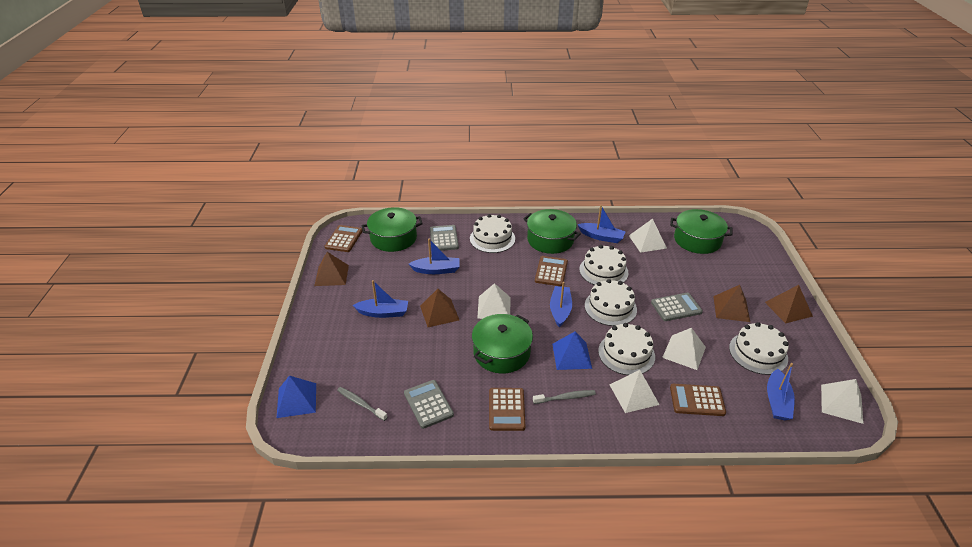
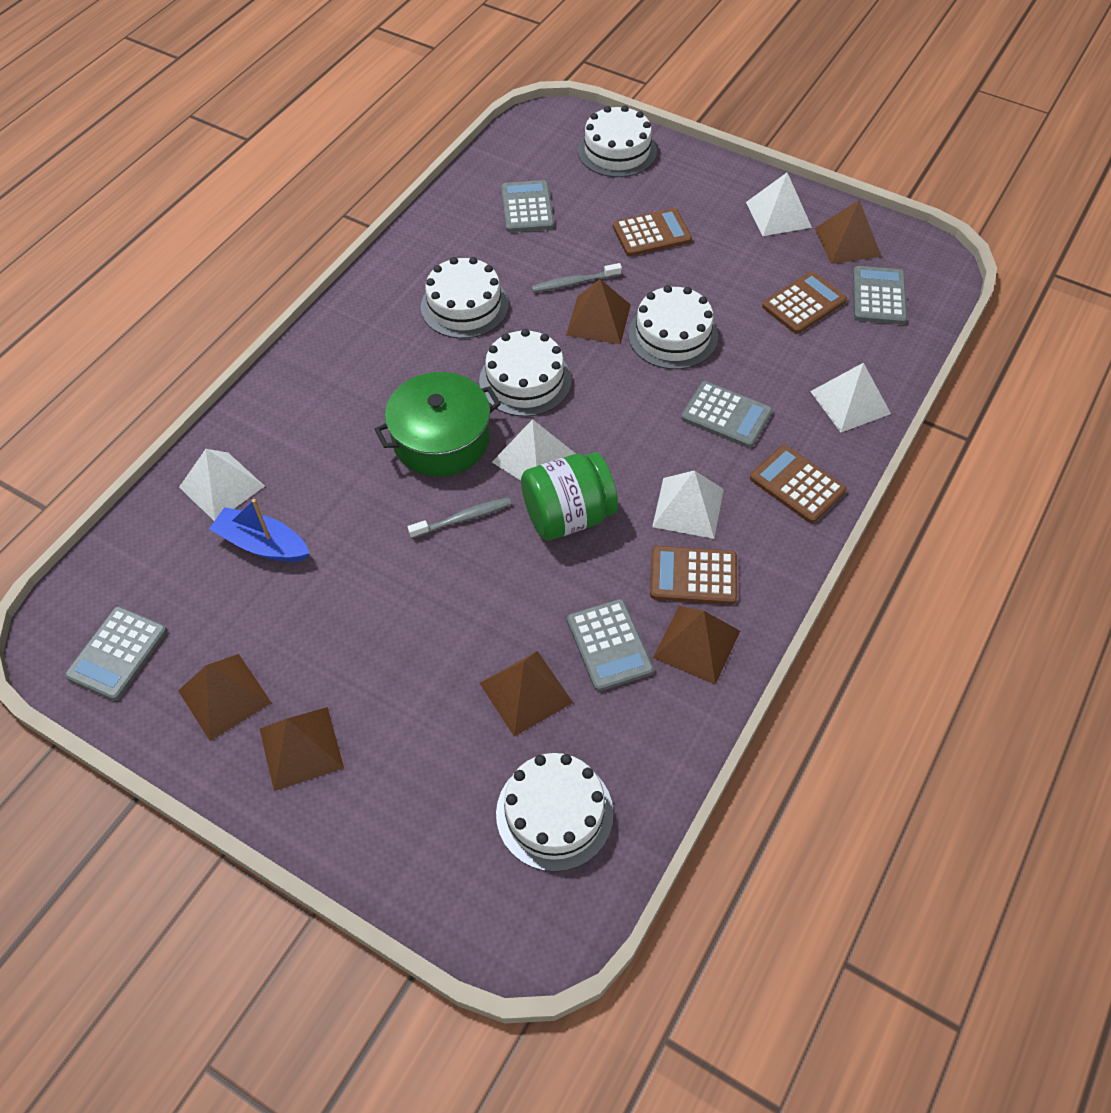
blue boat: 5 -> 1
blue pyramid: 2 -> 0
brown pyramid: 4 -> 6
green jar: 0 -> 1
green pot: 4 -> 1
grey calculator: 3 -> 5

